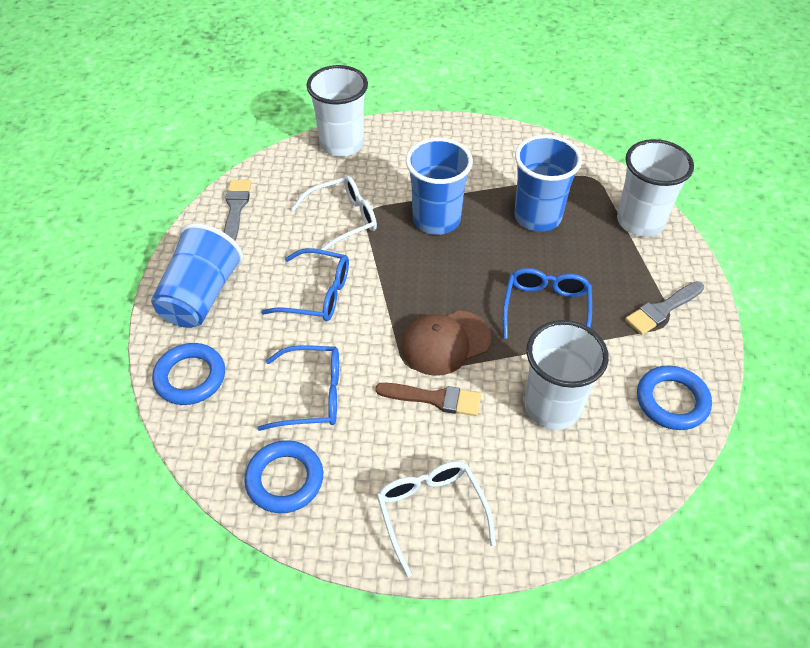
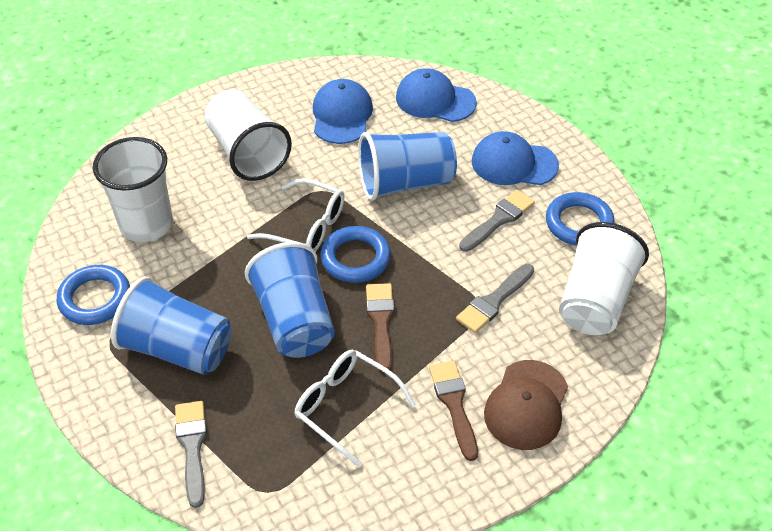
blue cap: 0 -> 3
blue glasses: 3 -> 0
brown brush: 1 -> 2
grey brush: 2 -> 3

